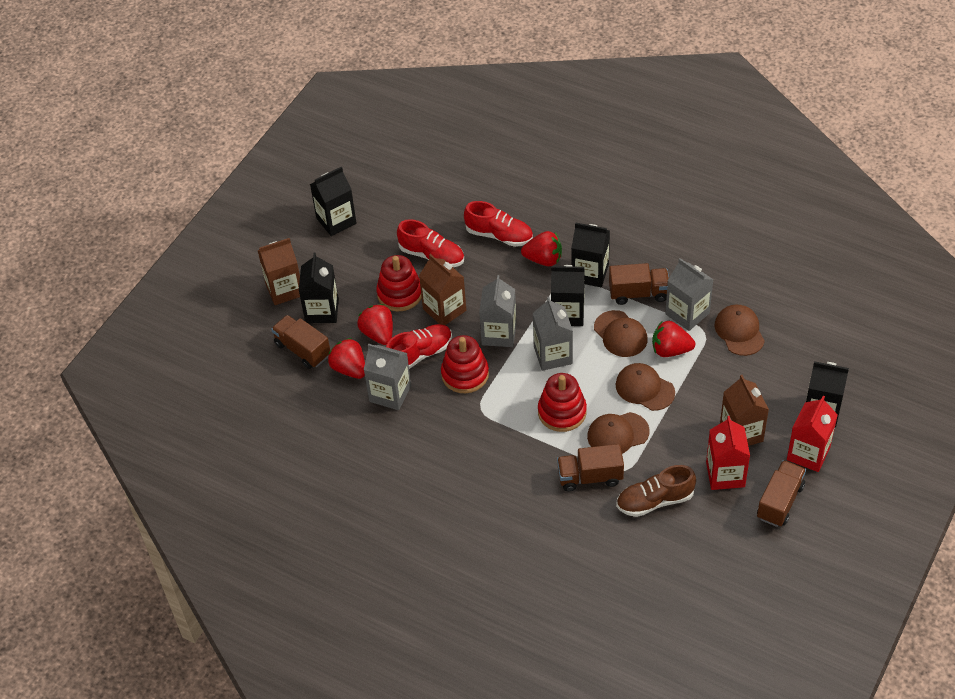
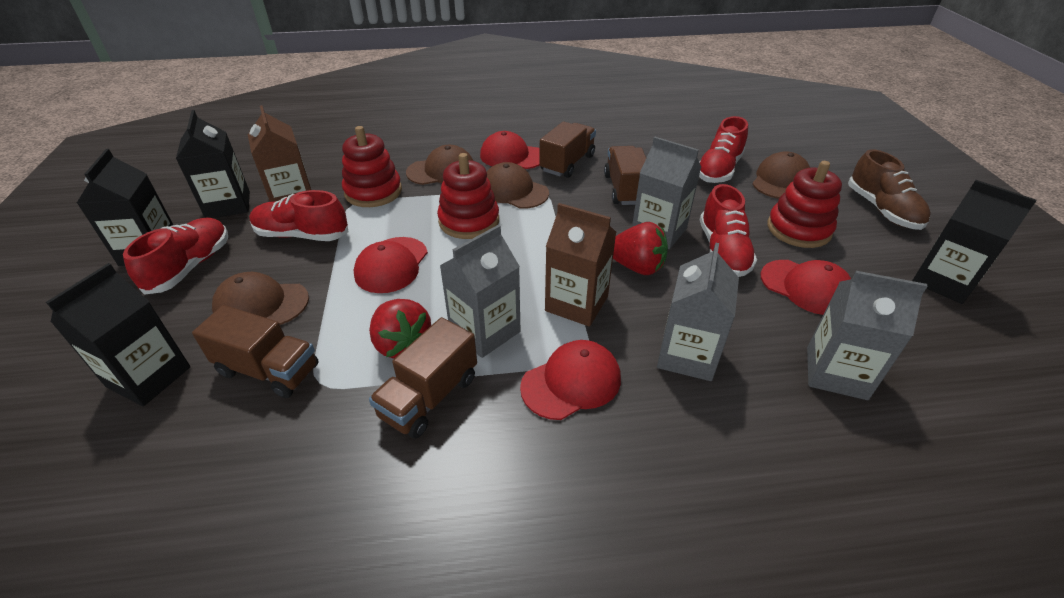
black carton: 5 -> 4
brown carton: 3 -> 2
red cap: 0 -> 4
red carton: 2 -> 0
red shoe: 3 -> 4
red strawberry: 4 -> 2

